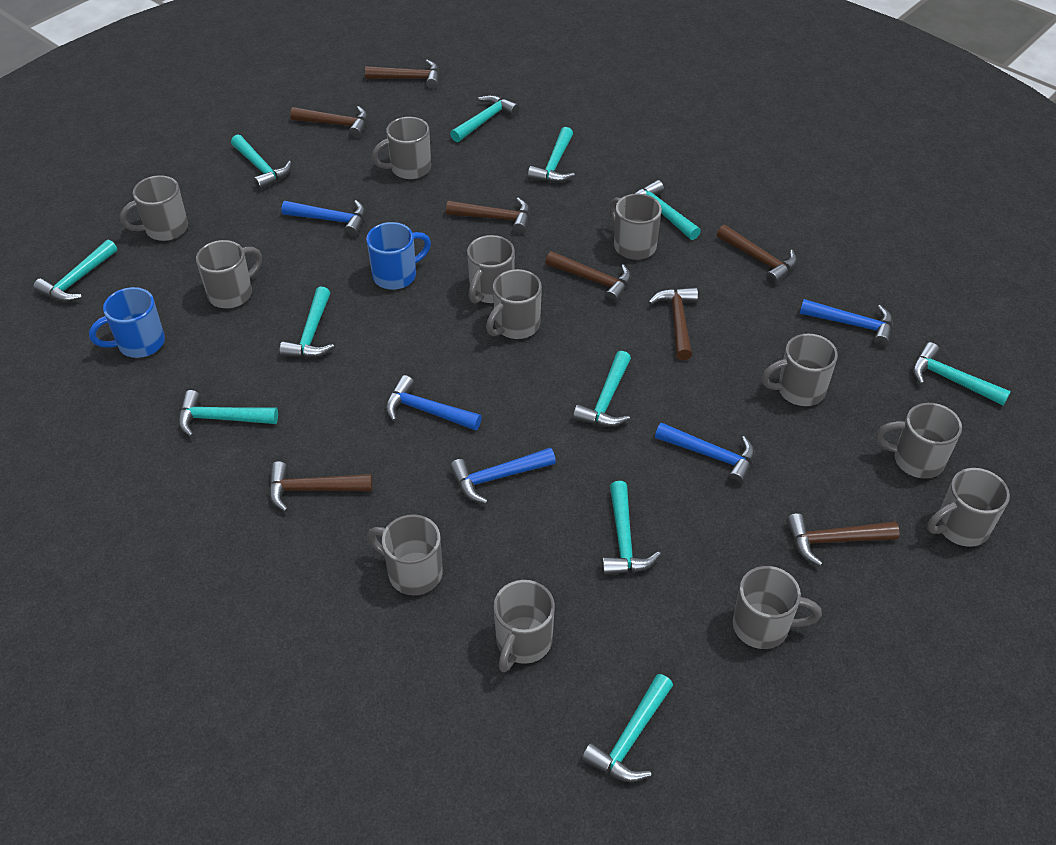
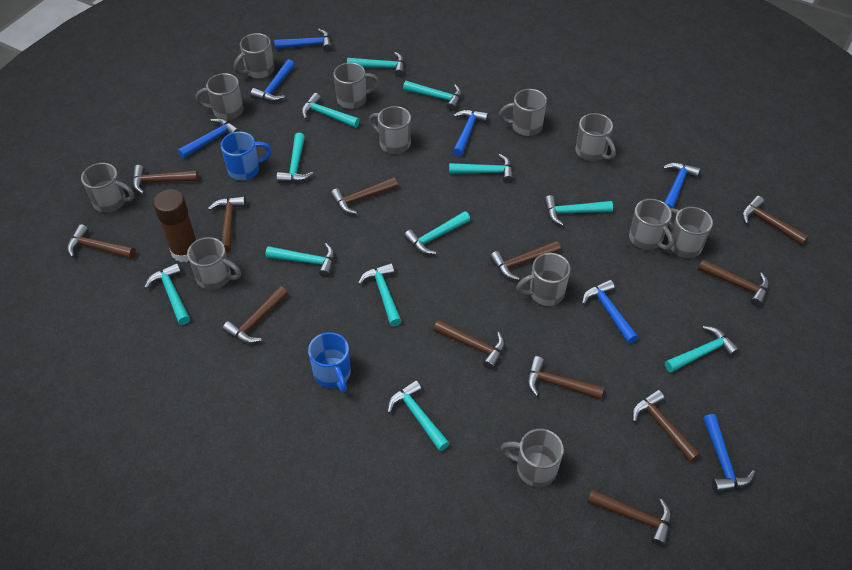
blue hammer: 5 -> 7
brown glue stick: 0 -> 1
brown hammer: 8 -> 12
turquoise hammer: 11 -> 12

